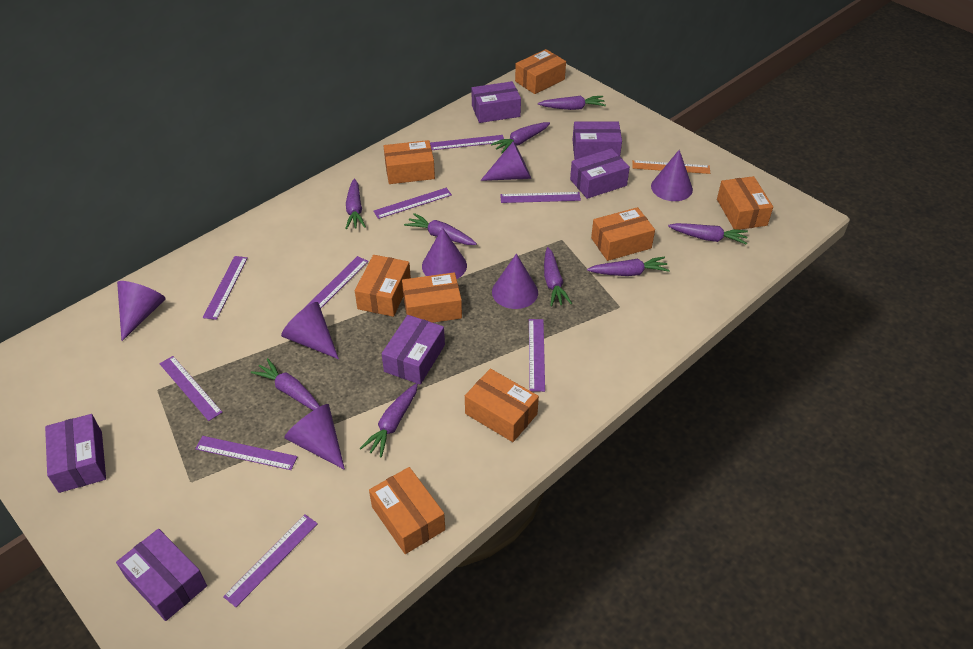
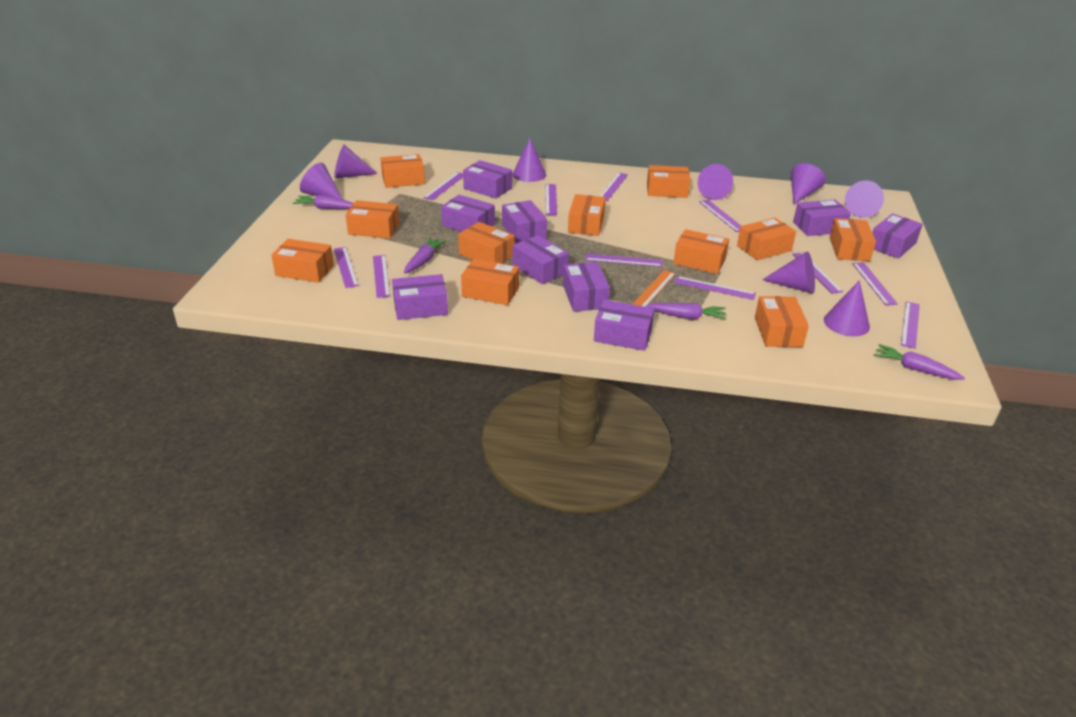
orange box: 8 -> 11
purple box: 6 -> 9
purple carrot: 9 -> 4
purple cone: 7 -> 8
purple ruler: 9 -> 11

